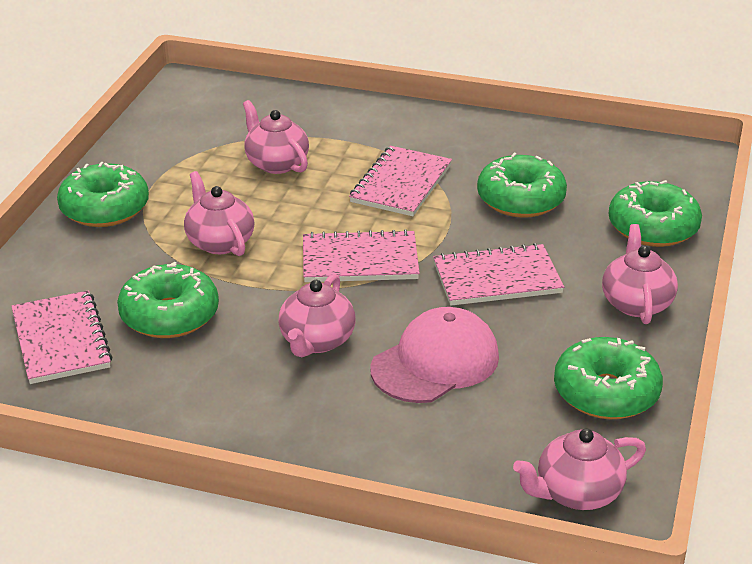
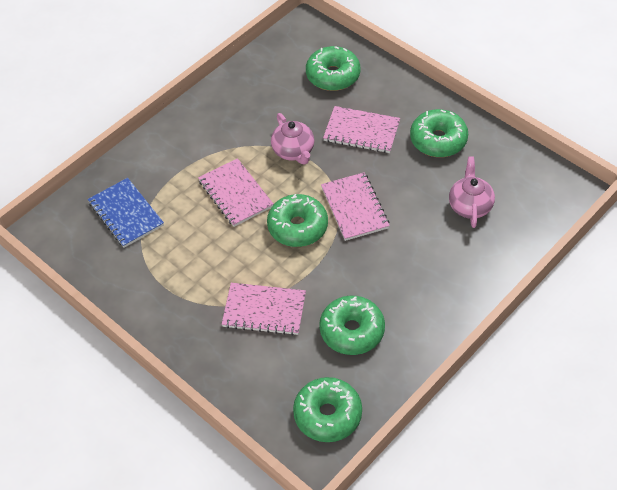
blue notebook: 0 -> 1
pink cap: 1 -> 0
pink teapot: 5 -> 2

